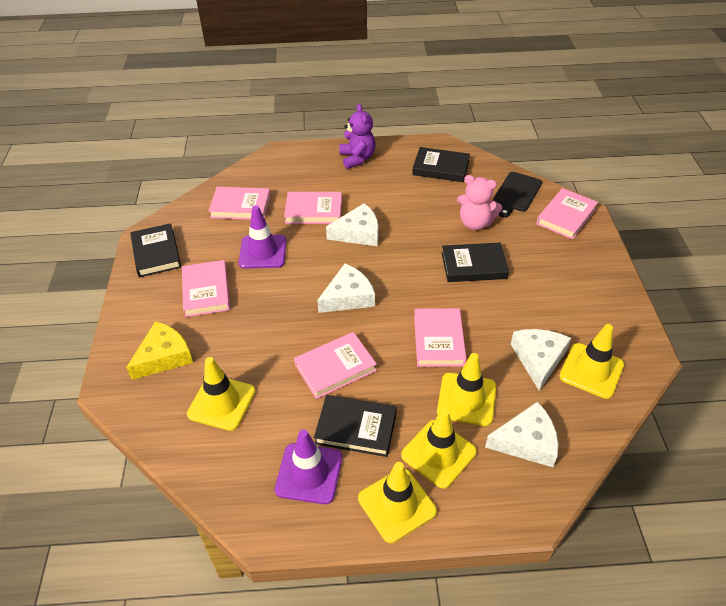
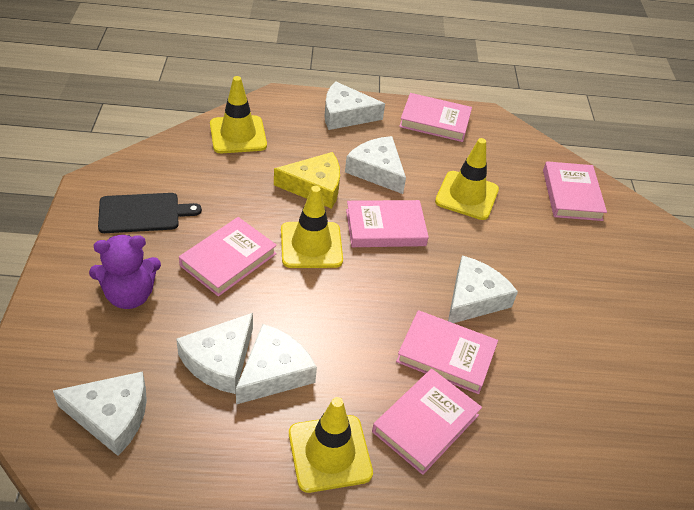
black book: 4 -> 0
pink teddy bear: 1 -> 0
purple traffic cone: 2 -> 0
white cheese: 4 -> 6
yellow traffic cone: 5 -> 4

